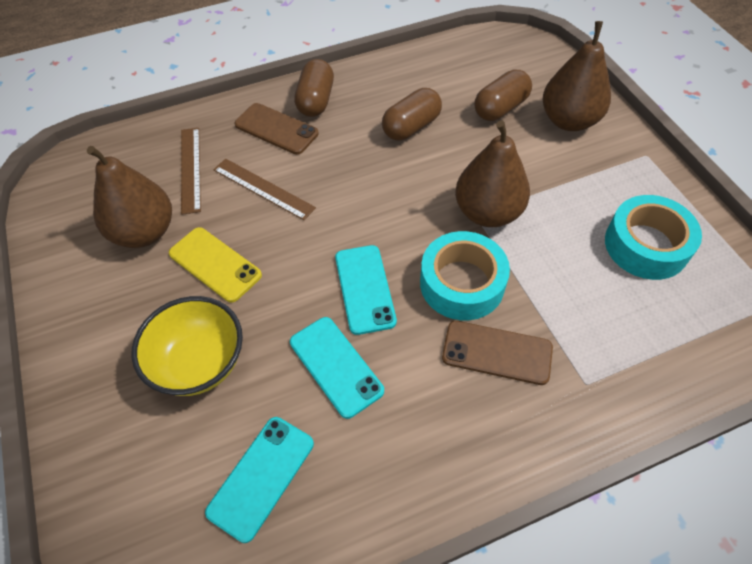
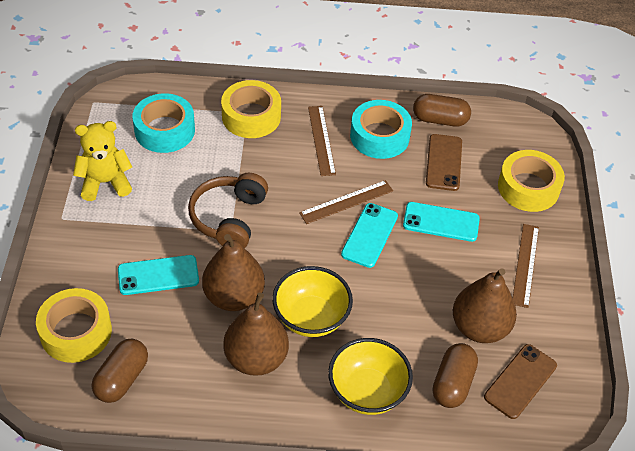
brown headphones: 0 -> 1
brown ruler: 2 -> 3
yellow bowl: 1 -> 2
yellow phone: 1 -> 0
yellow tape: 0 -> 3
yellow teddy bear: 0 -> 1

